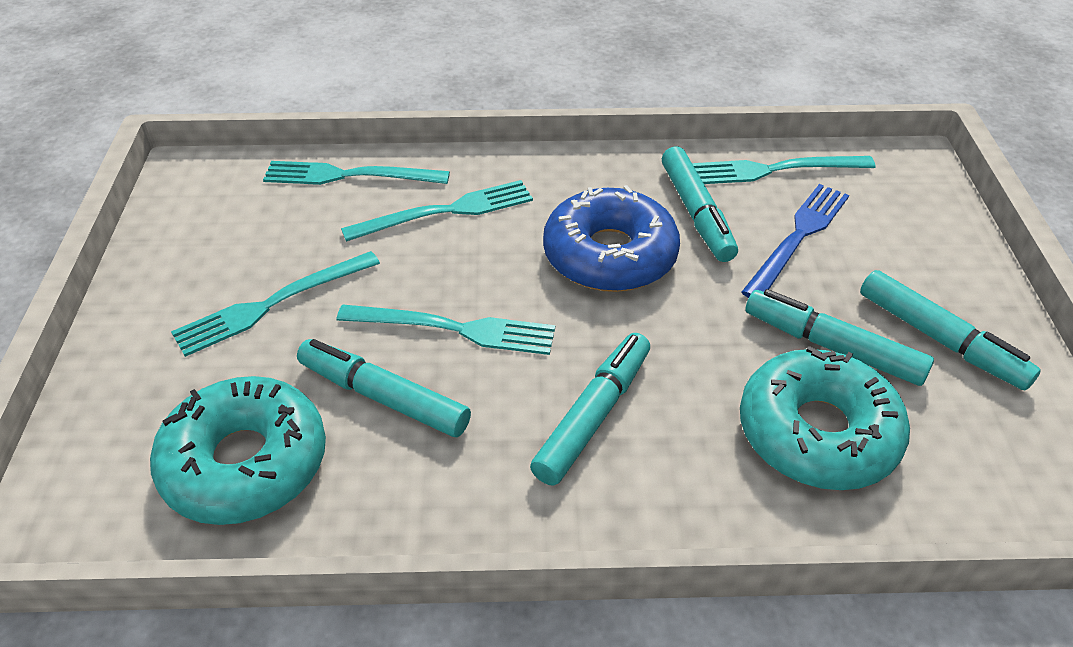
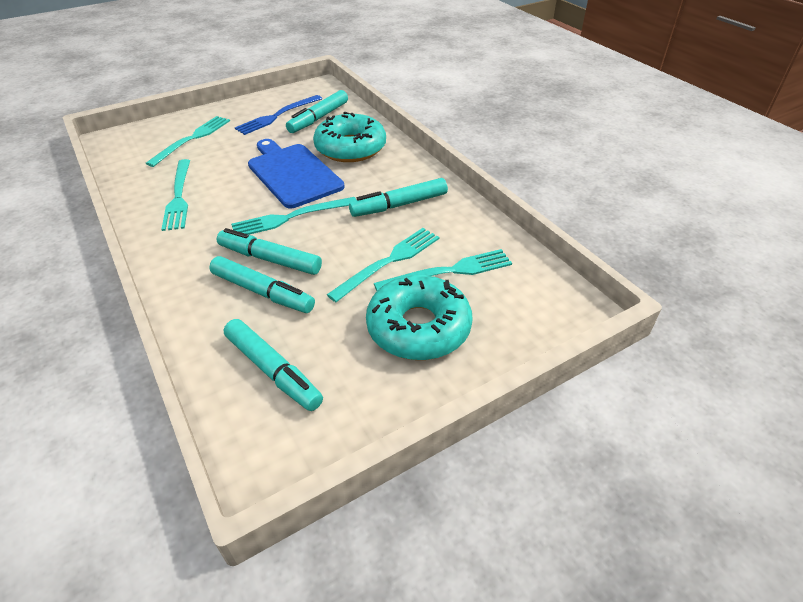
blue cutting board: 0 -> 1
blue donut: 1 -> 0

